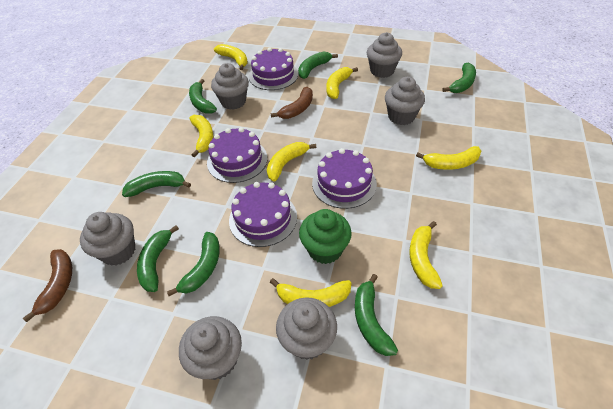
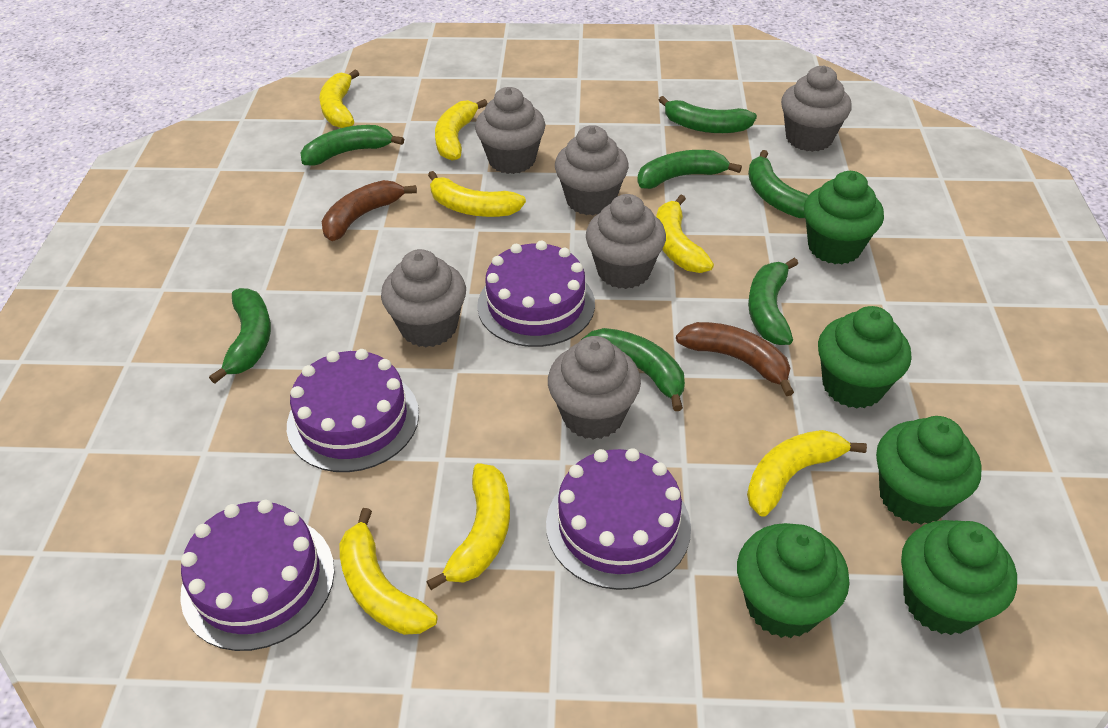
green cupcake: 1 -> 5

